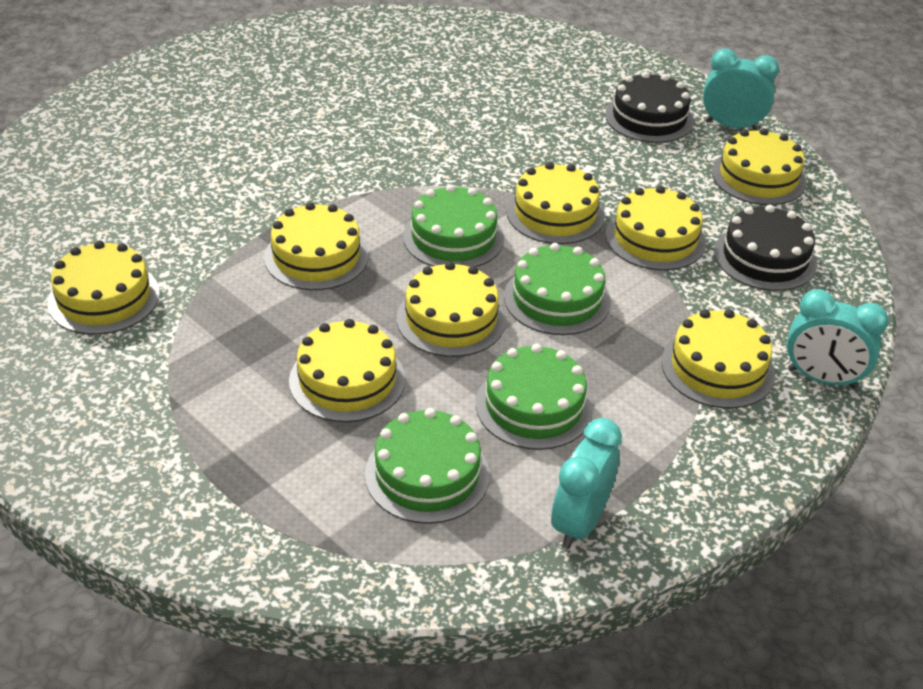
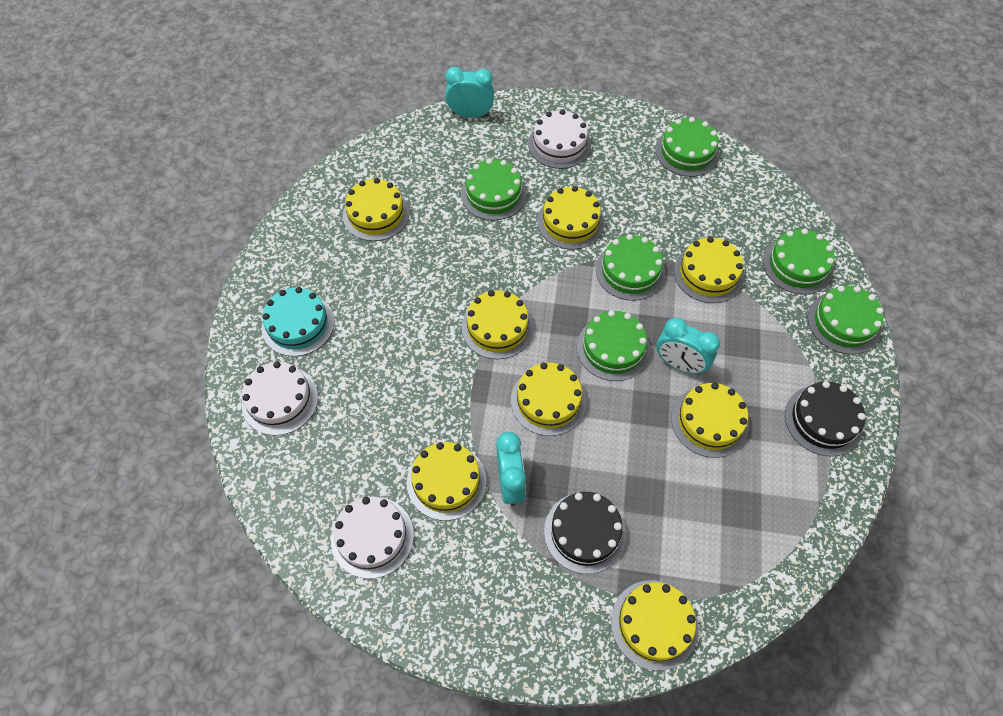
green cake: 4 -> 6
turquoise cake: 0 -> 1
white cake: 0 -> 3

